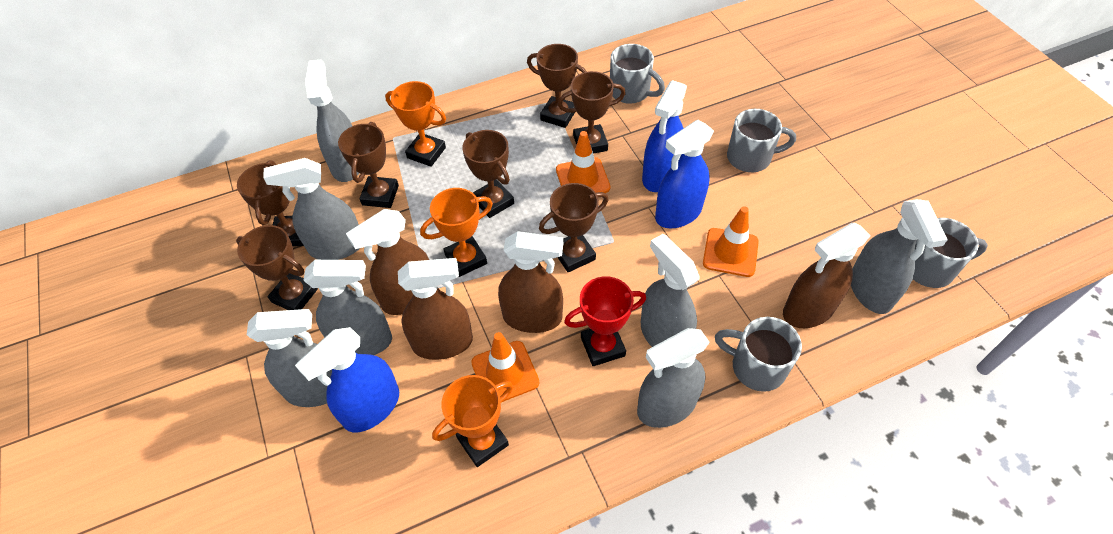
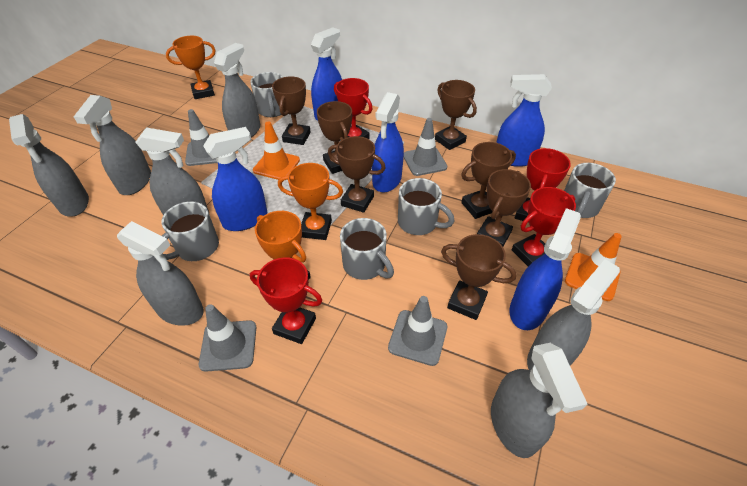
blue spray bottle: 3 -> 5
brown spray bottle: 4 -> 0
grey mug: 4 -> 5
grey traffic cone: 0 -> 4
orange traffic cone: 3 -> 2
red trophy: 1 -> 4

